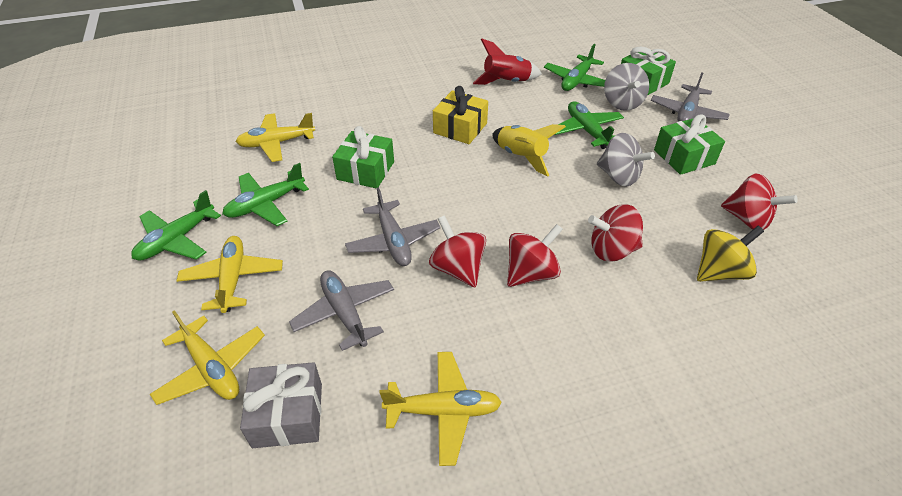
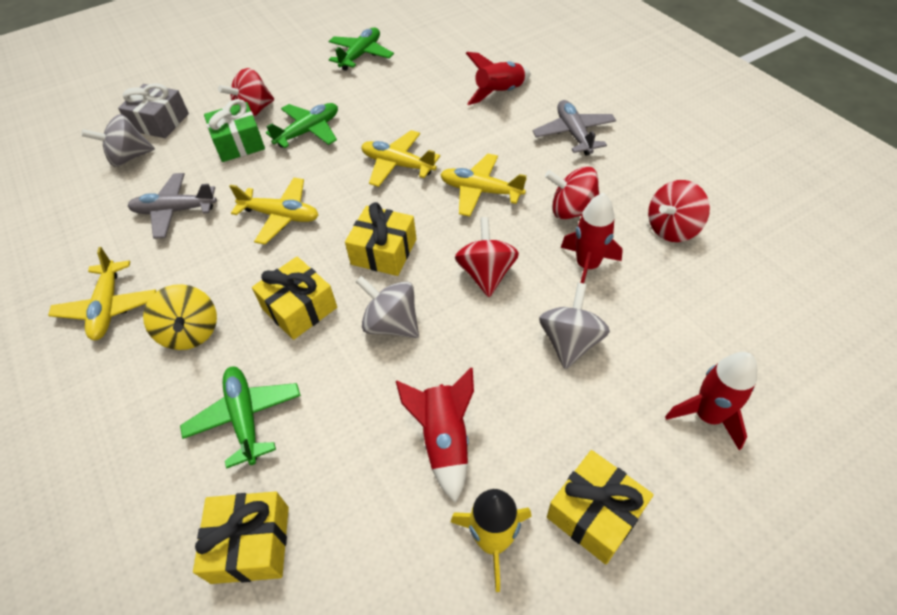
green gift: 3 -> 1
green plane: 4 -> 3
grey plane: 3 -> 2
grey spinning top: 2 -> 3
red rocket: 1 -> 4
yellow gift: 1 -> 4

